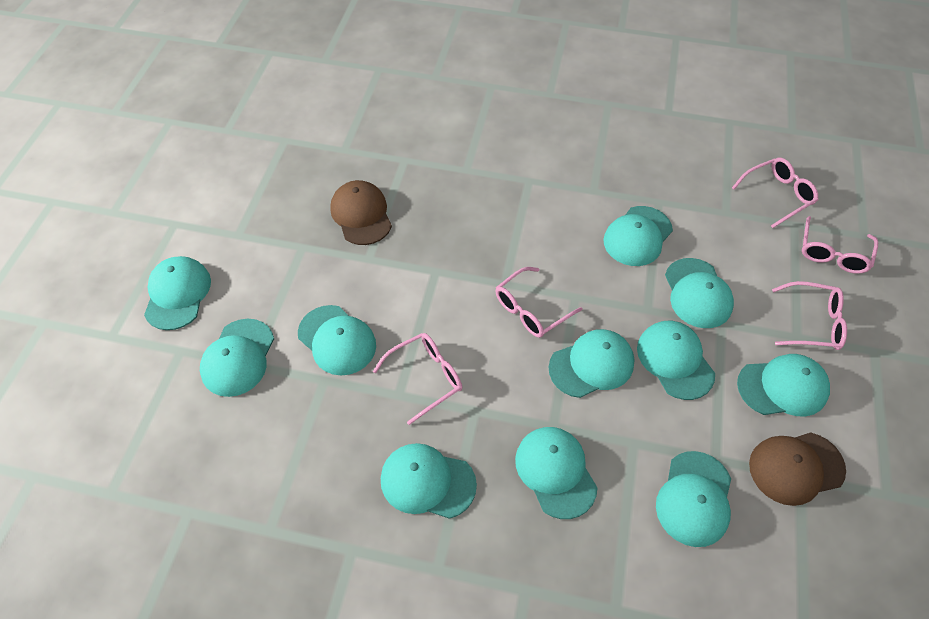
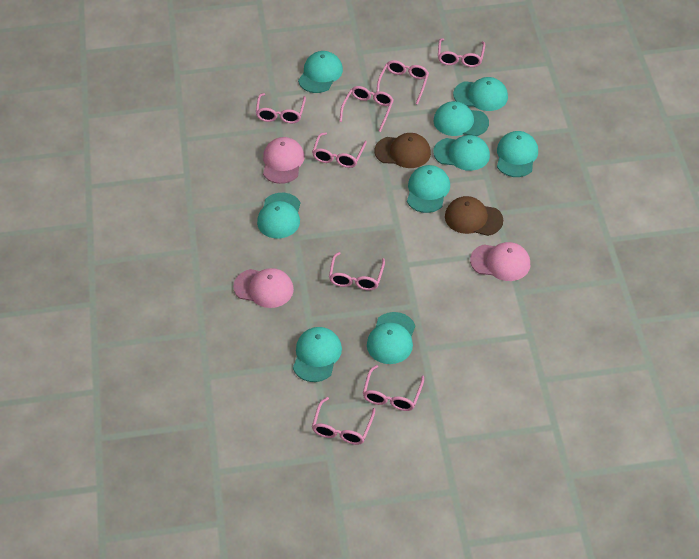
pink cap: 0 -> 3
pink glasses: 5 -> 8
turquoise cap: 11 -> 9

